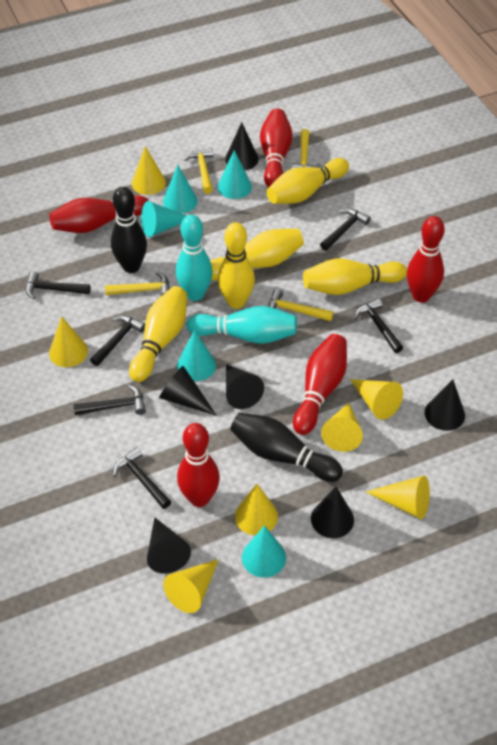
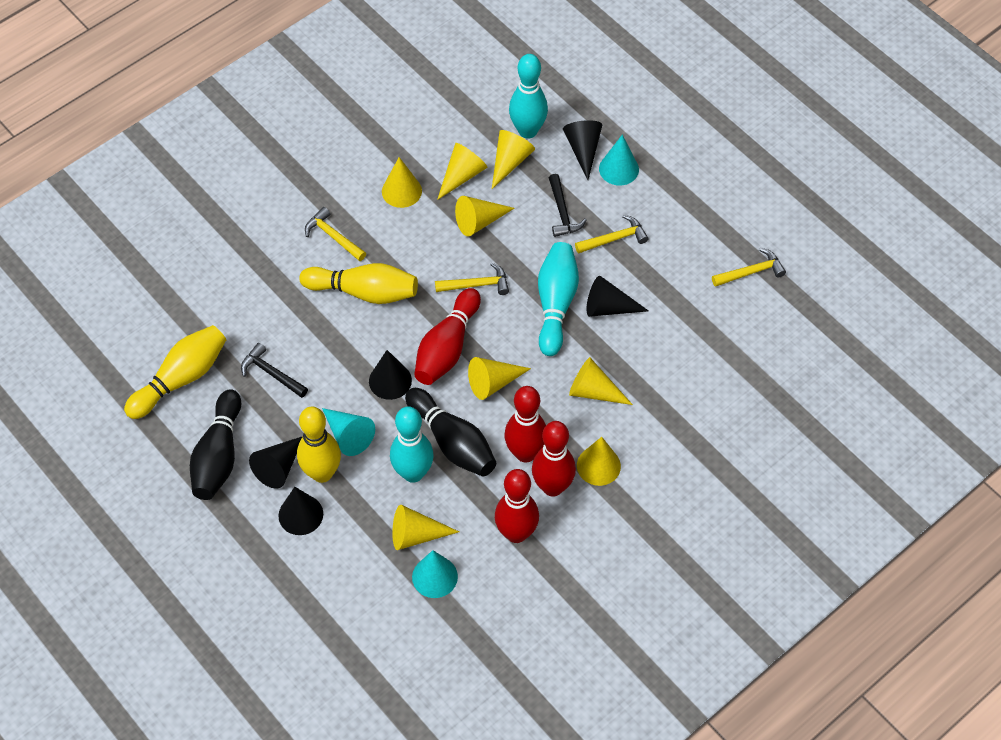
black cone: 6 -> 5
black hammer: 6 -> 2
red bowling pin: 5 -> 4
turquoise bowling pin: 2 -> 3
turquoise cone: 5 -> 3
yellow bowling pin: 5 -> 3
yellow cone: 7 -> 8

